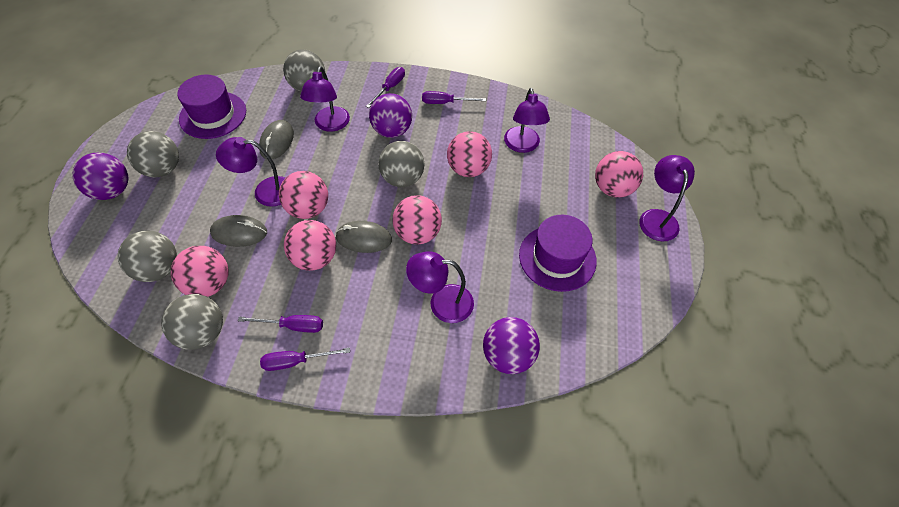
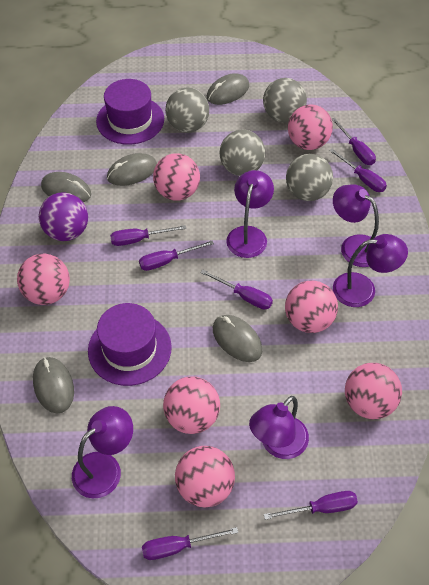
grey ball: 5 -> 4
grey mouse: 3 -> 5
pink ball: 6 -> 7
purple ball: 3 -> 1
purple screwdriver: 4 -> 7

